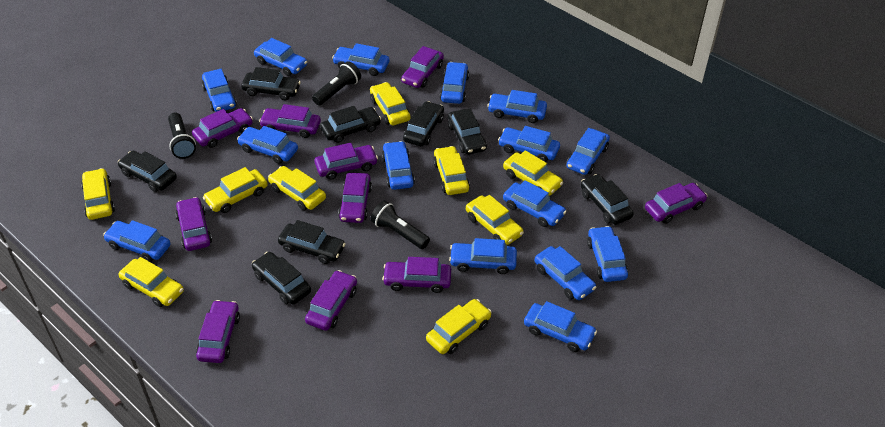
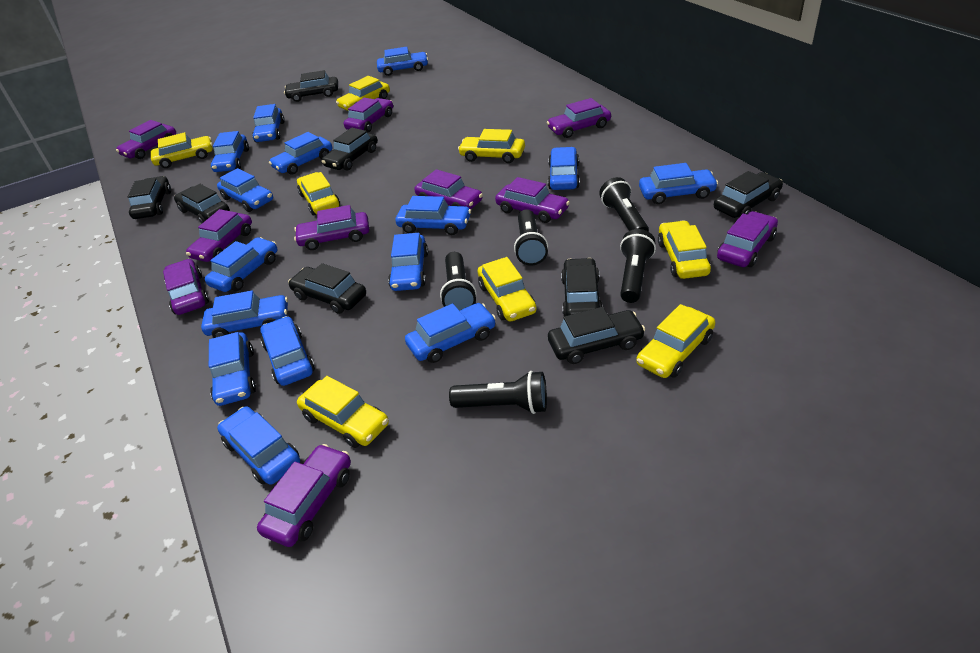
black flashlight: 3 -> 5
yellow car: 9 -> 8

